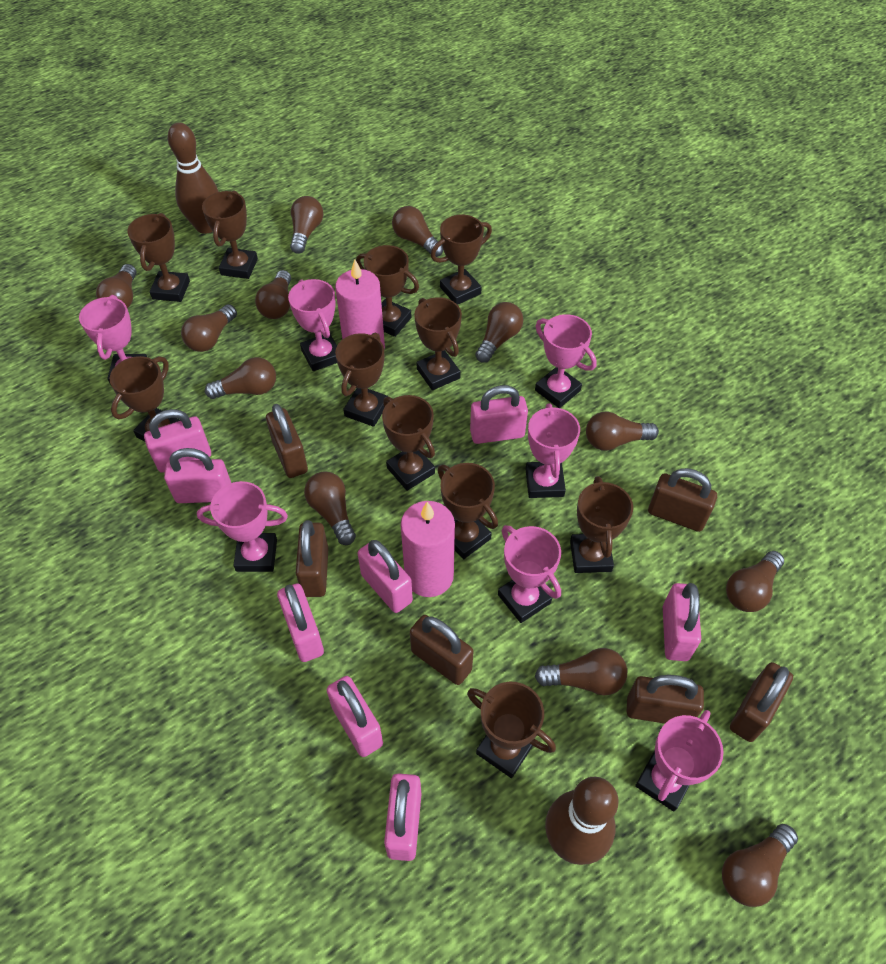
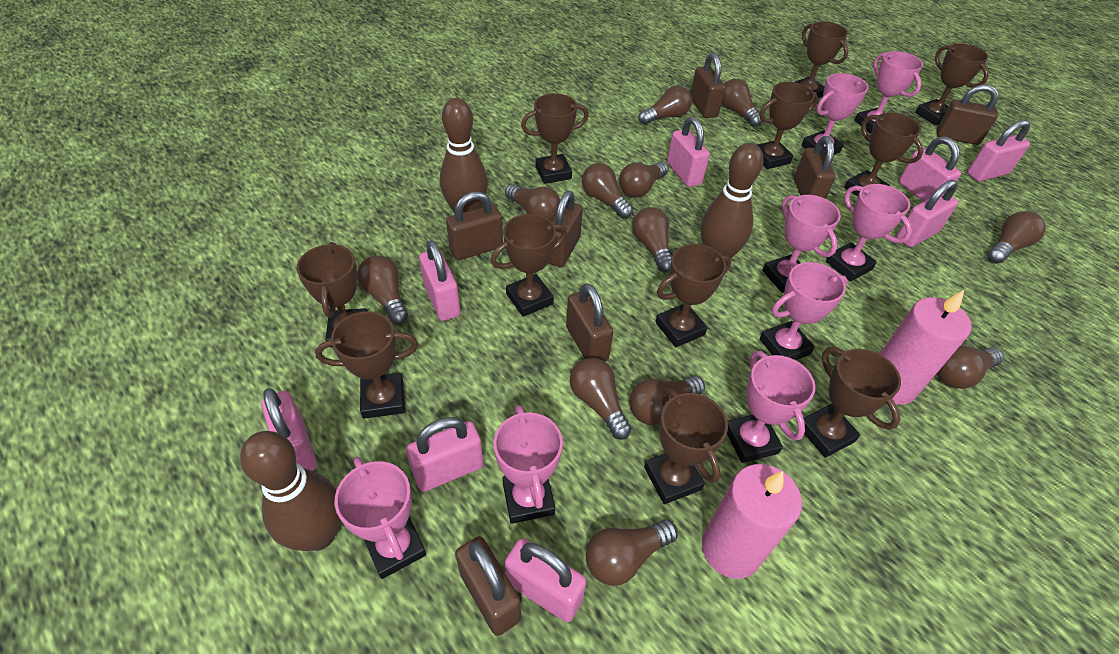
brown bowling pin: 2 -> 3
brown padlock: 6 -> 7
pink trophy: 7 -> 8

